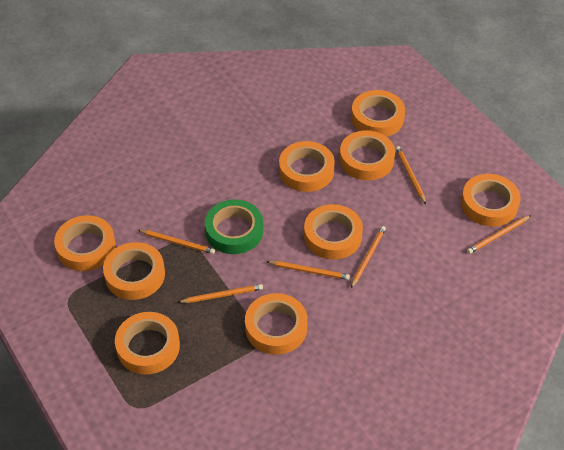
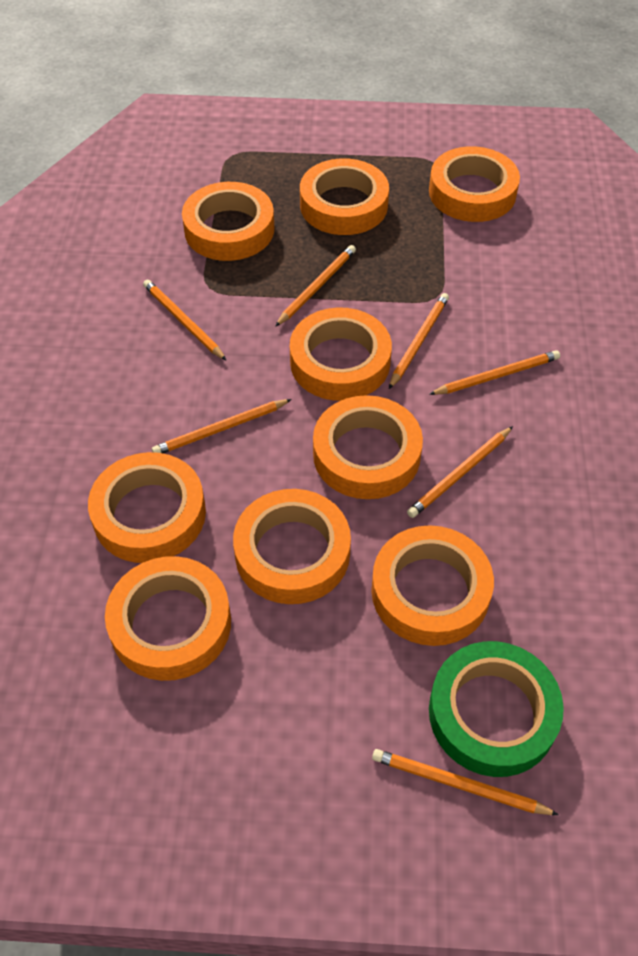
orange pencil: 6 -> 7

